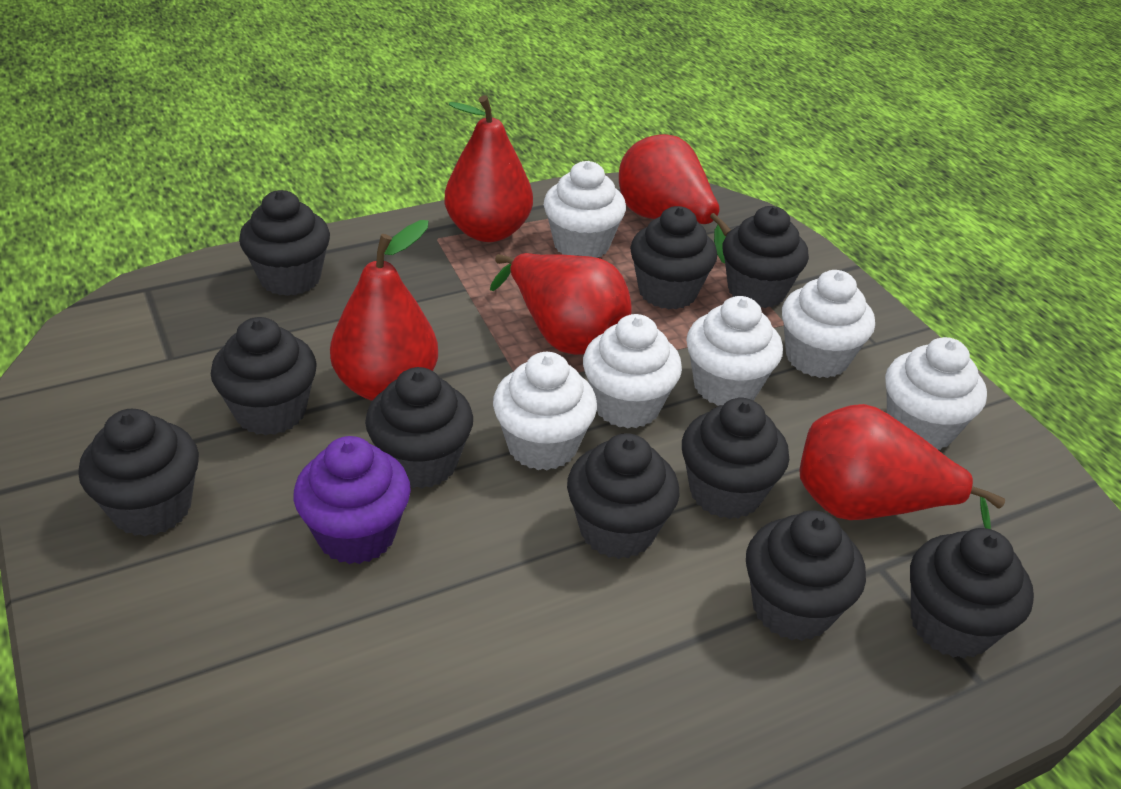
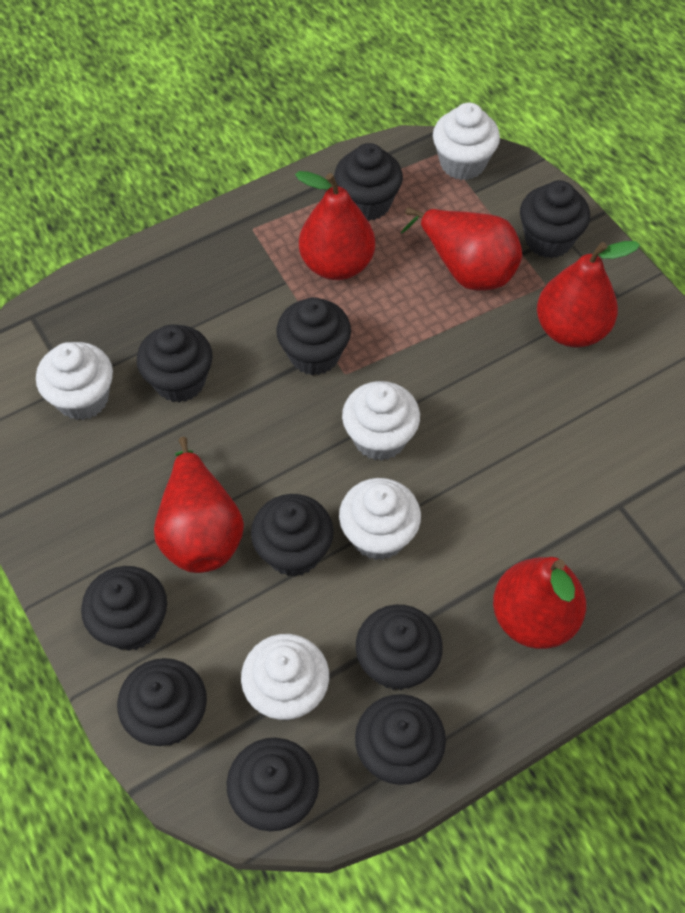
purple cupcake: 1 -> 0
white cupcake: 6 -> 5

